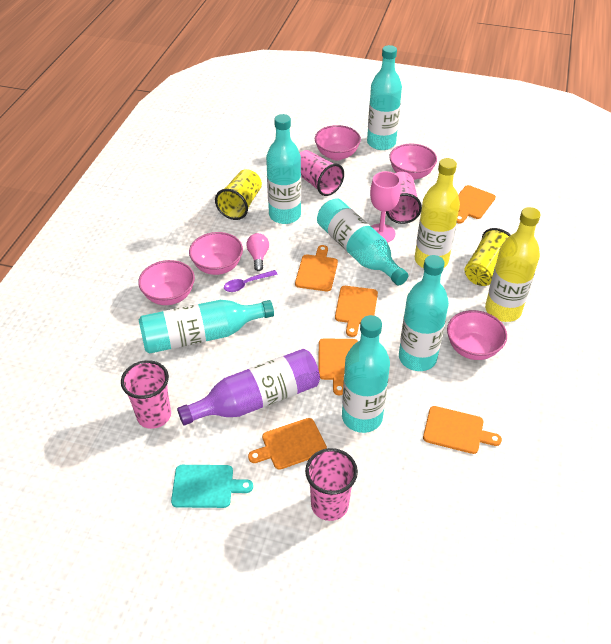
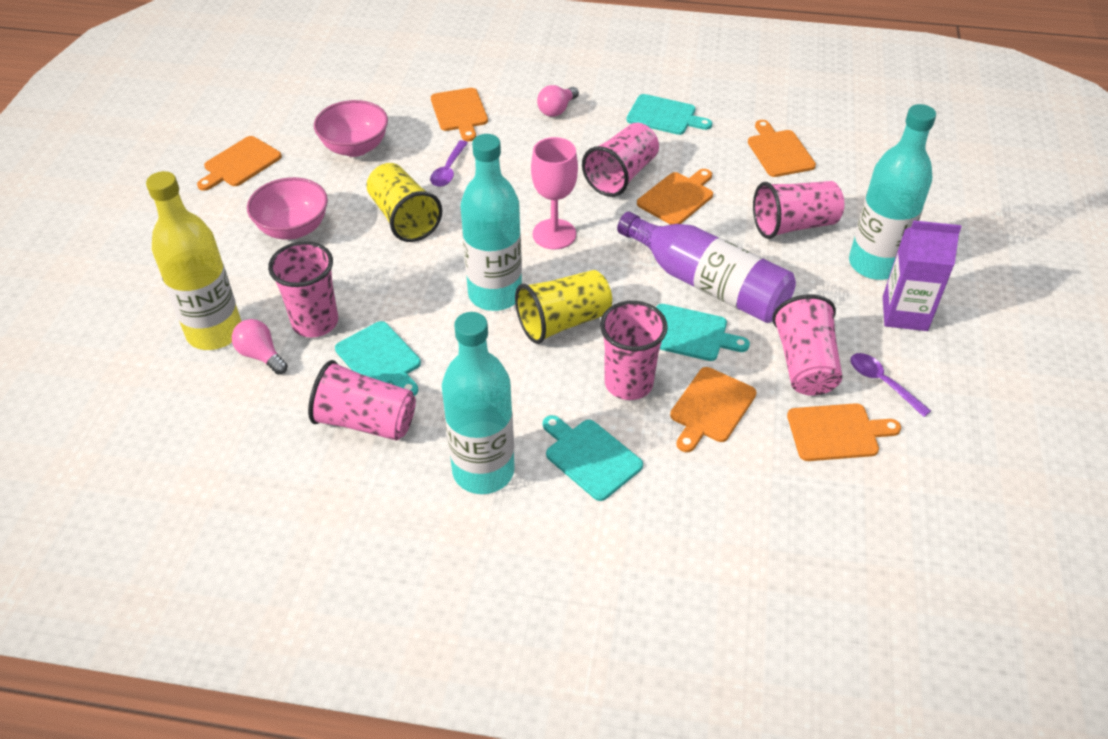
pink bowl: 5 -> 2
pink cup: 4 -> 6
pink light bulb: 1 -> 2
purple carton: 0 -> 1
purple spoon: 1 -> 2
turquoise bottle: 6 -> 3
turquoise cutting board: 1 -> 4
yellow bottle: 2 -> 1

